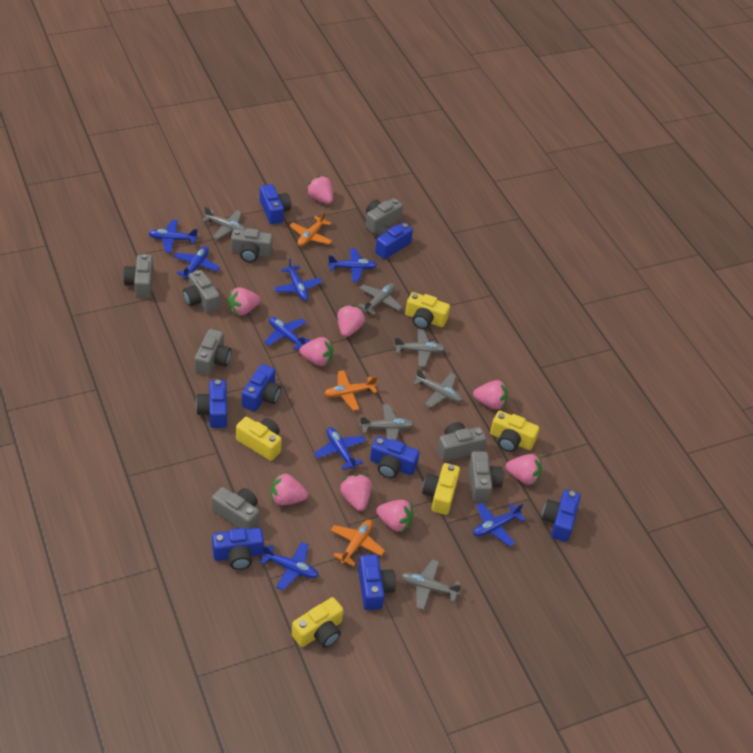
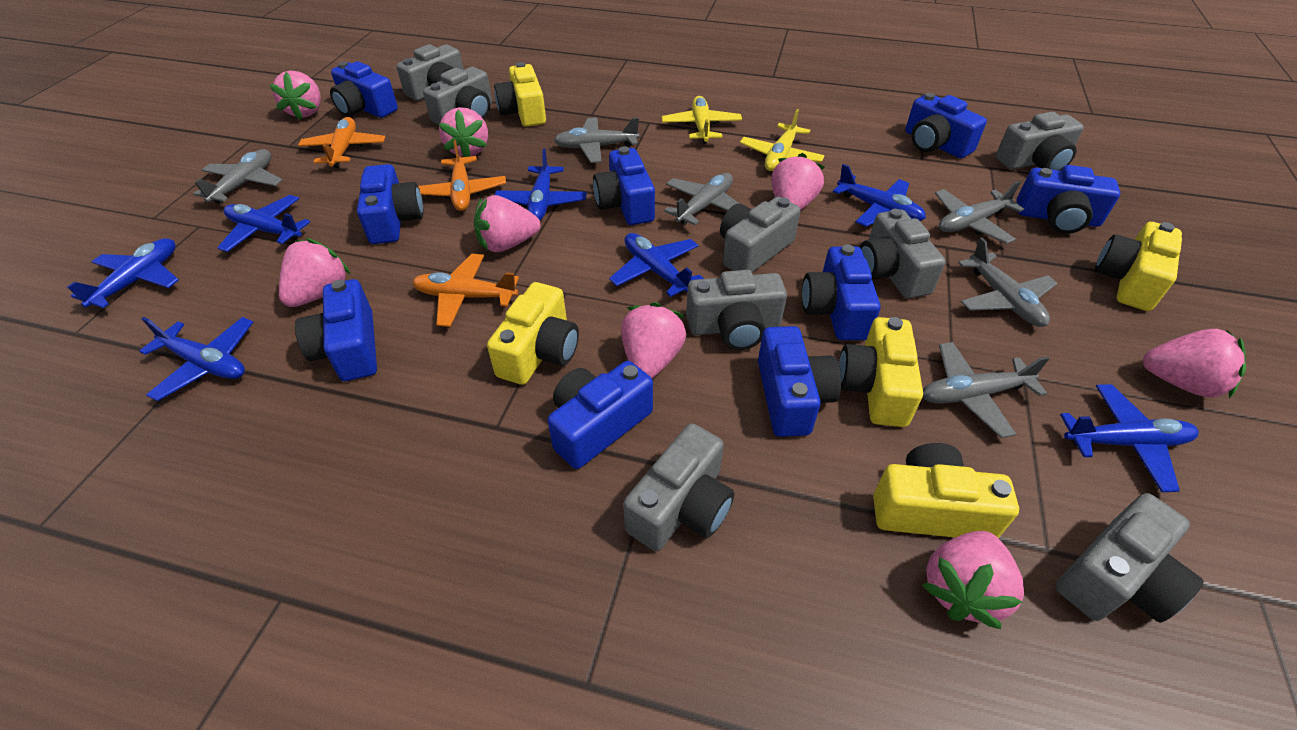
blue camera: 8 -> 9
blue plane: 8 -> 7
pink strawberry: 9 -> 8
yellow plane: 0 -> 2

